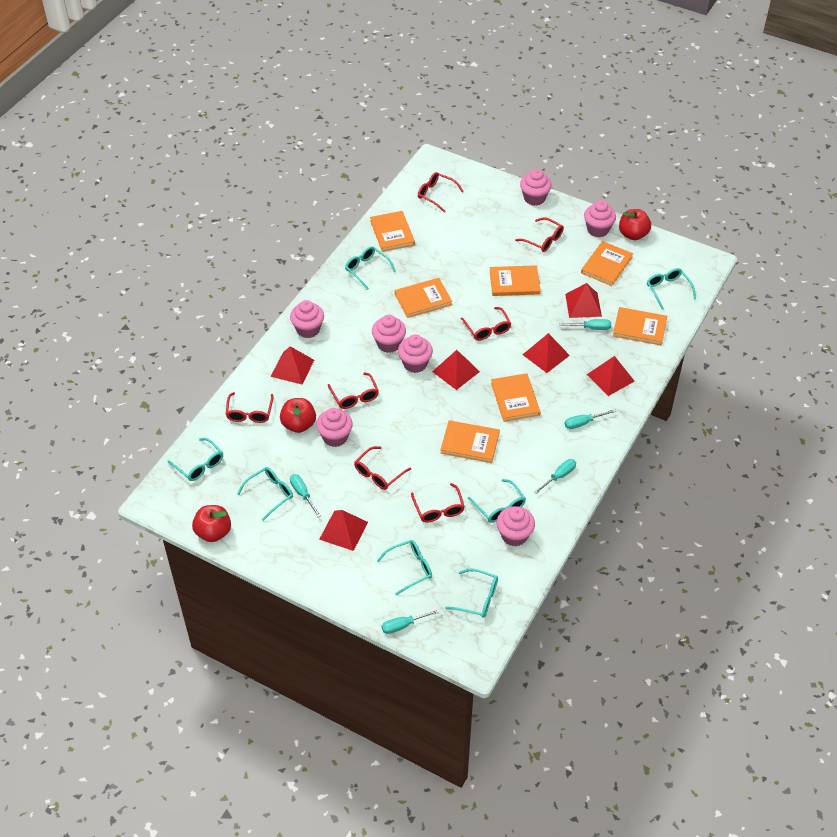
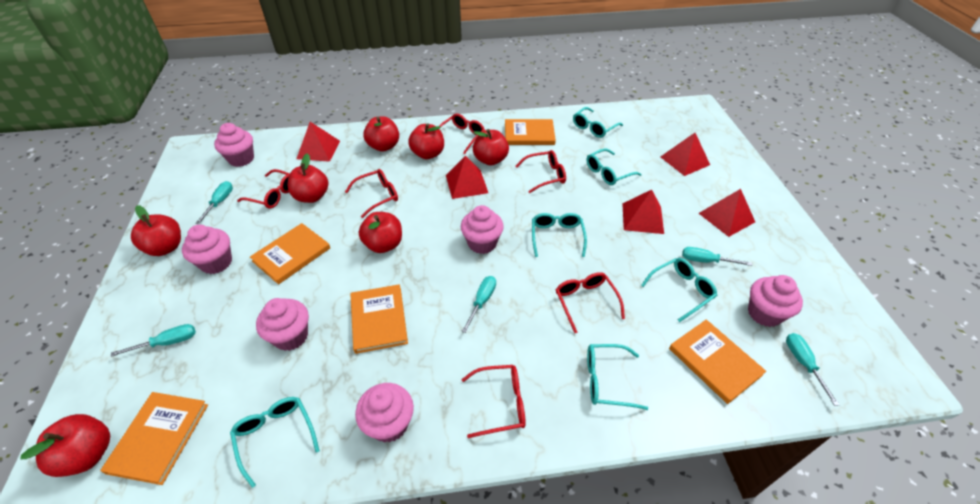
orange book: 7 -> 5
pink cupcake: 7 -> 6
red apple: 3 -> 7
red glasses: 7 -> 6
red pyramid: 6 -> 5
turquoise glasses: 7 -> 6

